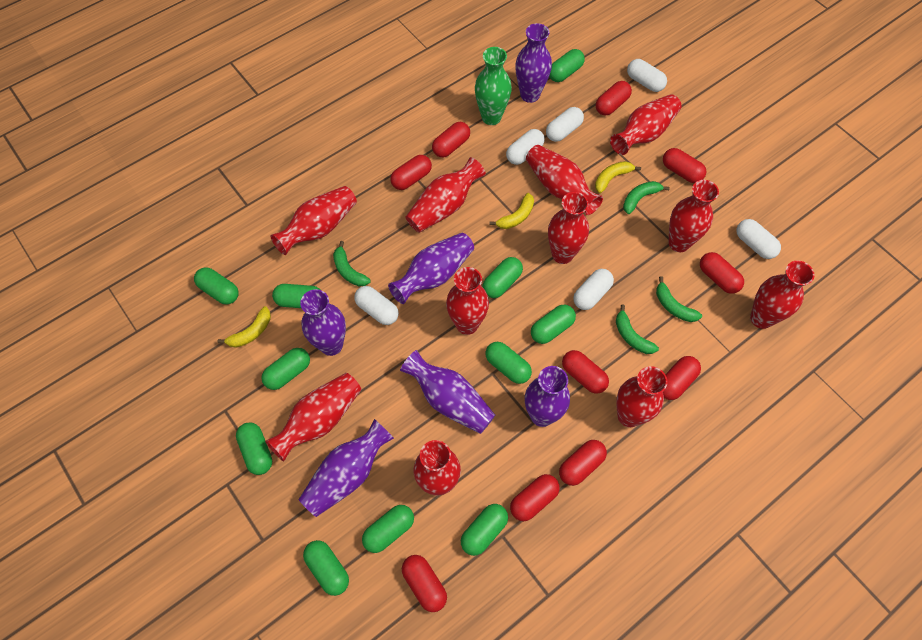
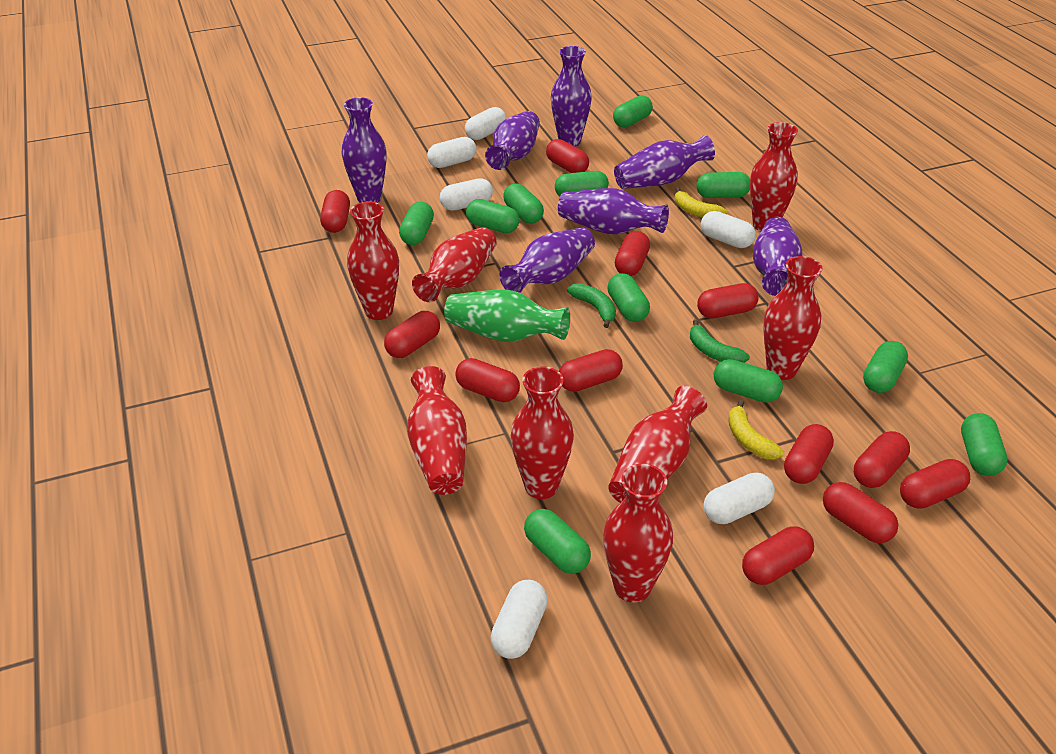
green banana: 4 -> 2
purple vase: 6 -> 7
red capsule: 10 -> 12
red vase: 11 -> 8
yellow banana: 3 -> 2

